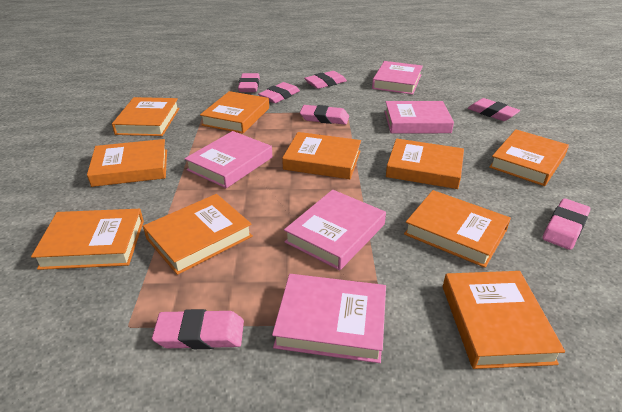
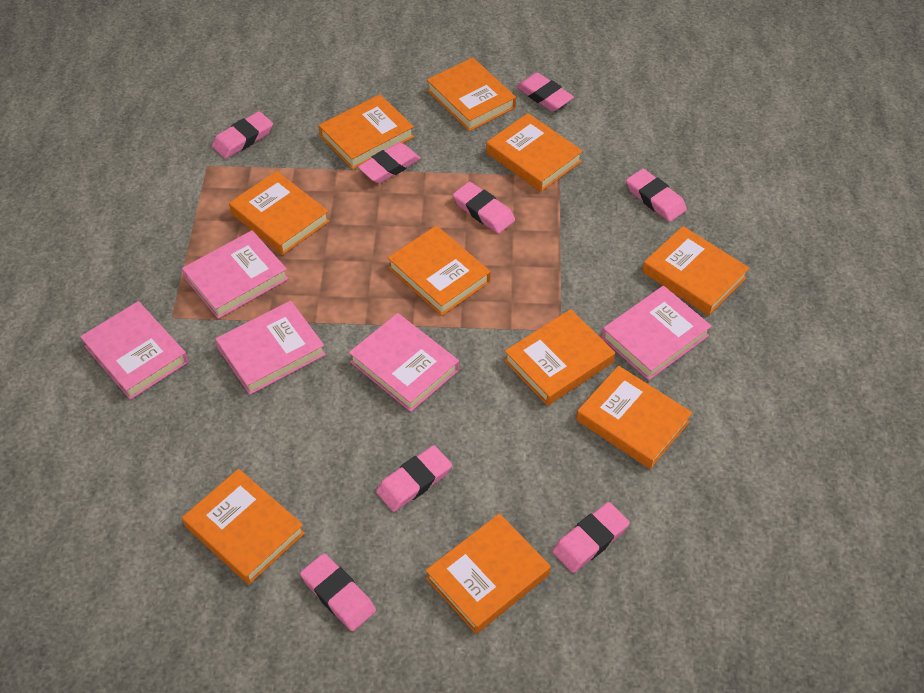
pink eraser: 7 -> 8

